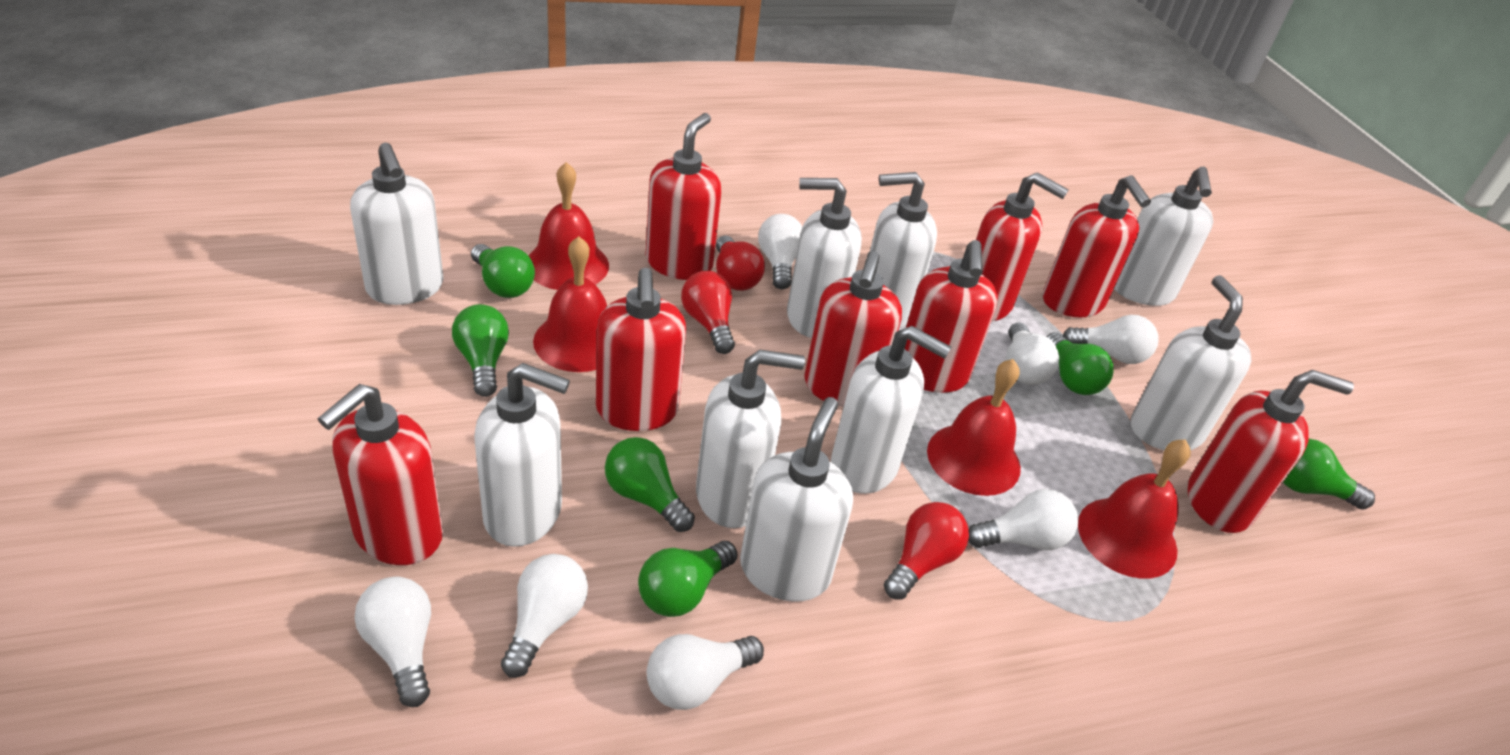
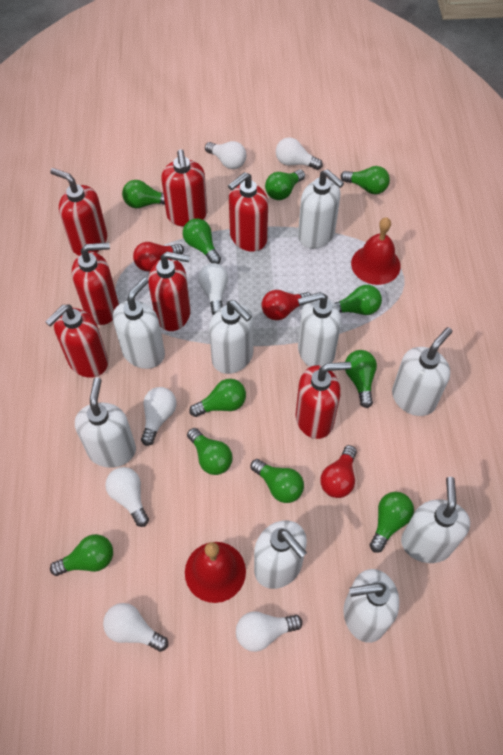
green light bulb: 6 -> 11
red bell: 4 -> 2
red soap dispenser: 8 -> 7

